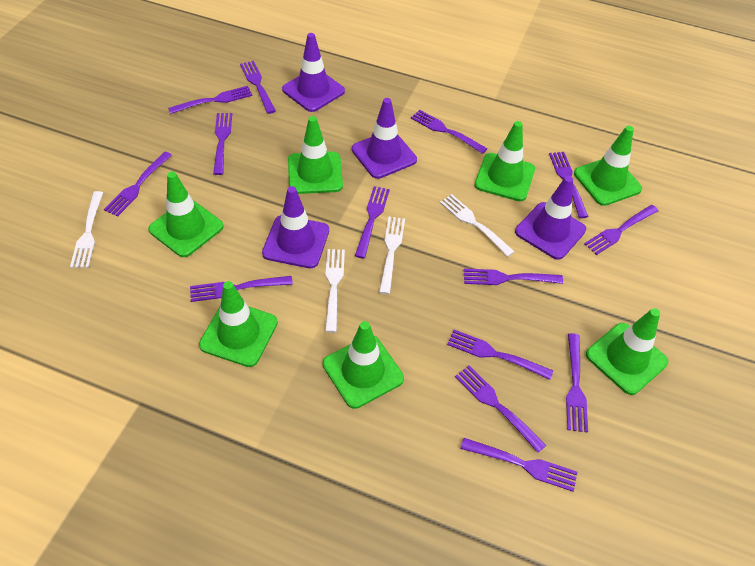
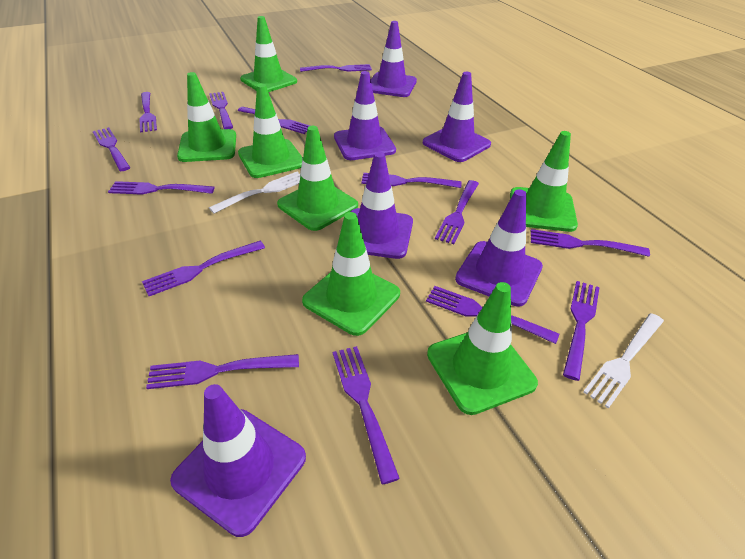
purple traffic cone: 4 -> 6
white fork: 4 -> 2

